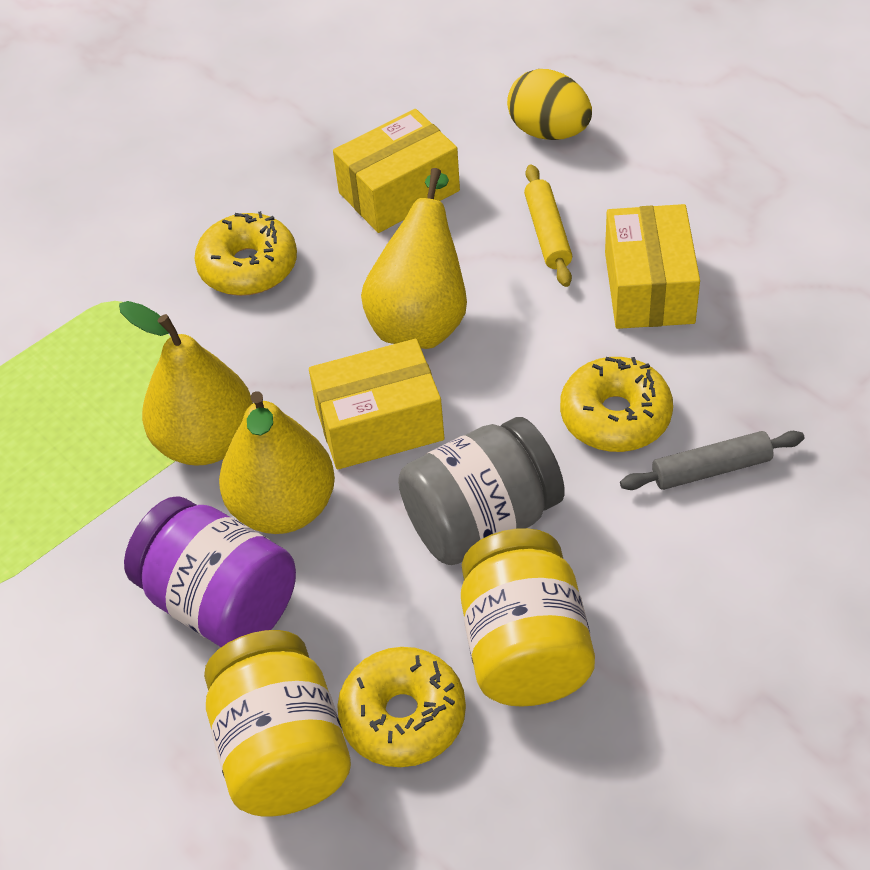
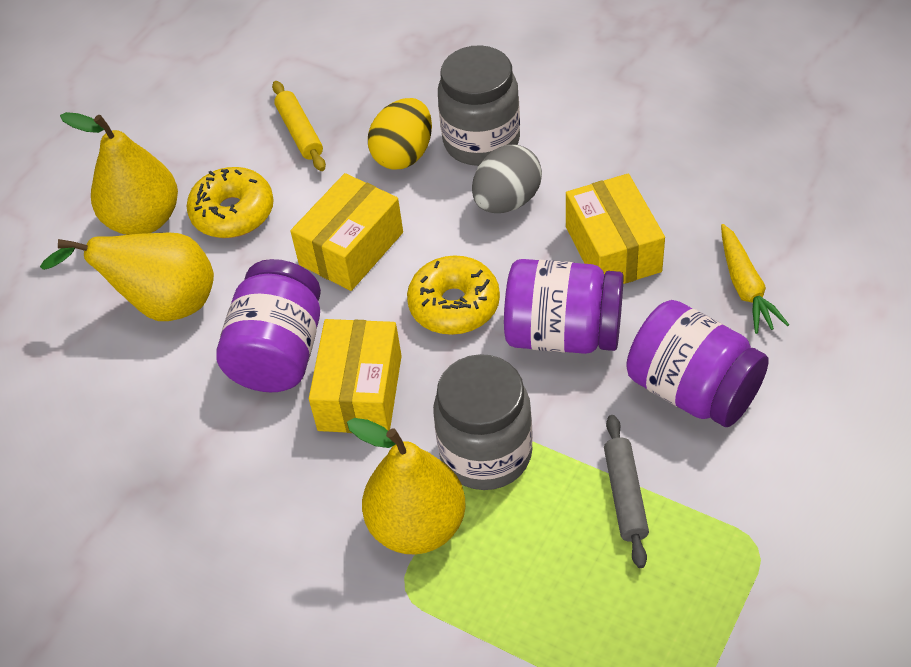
grey egg: 0 -> 1
grey jar: 1 -> 2
purple jar: 1 -> 3
yellow carrot: 0 -> 1
yellow donut: 3 -> 2
yellow jar: 2 -> 0

